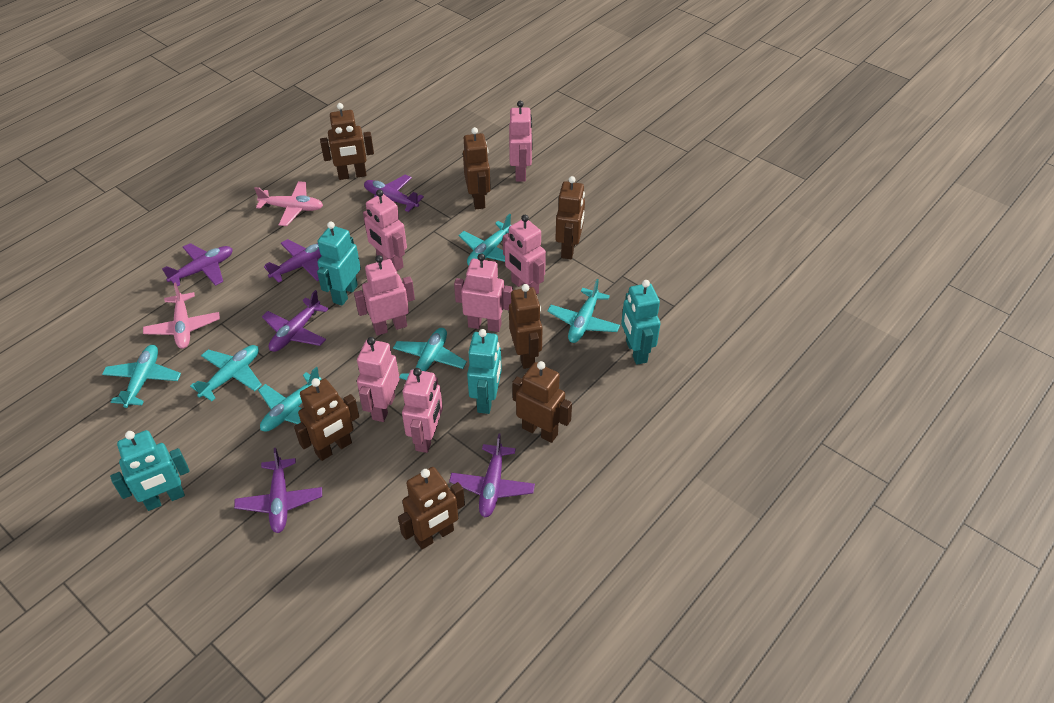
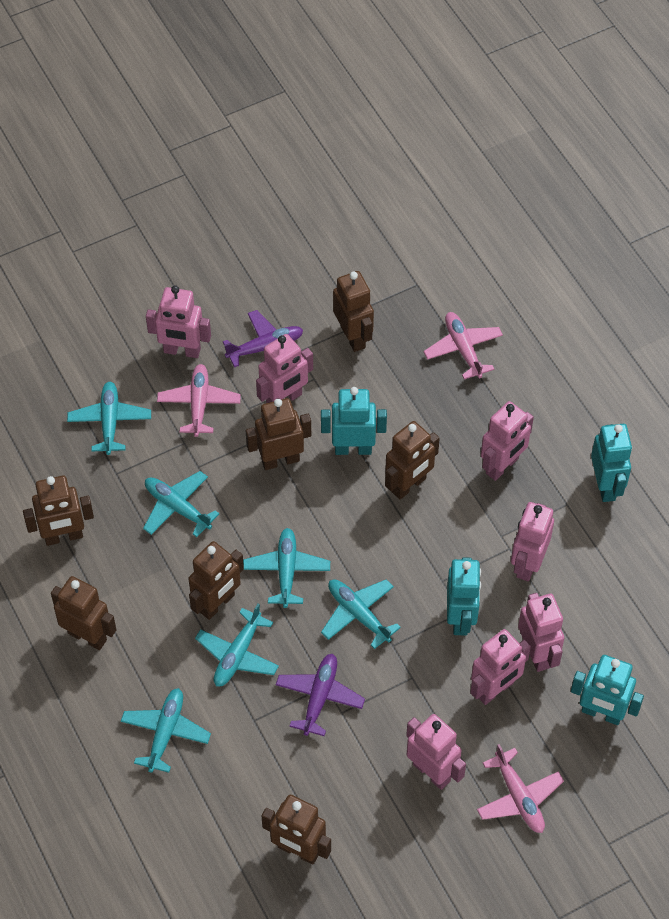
pink plane: 2 -> 3
purple plane: 6 -> 2

